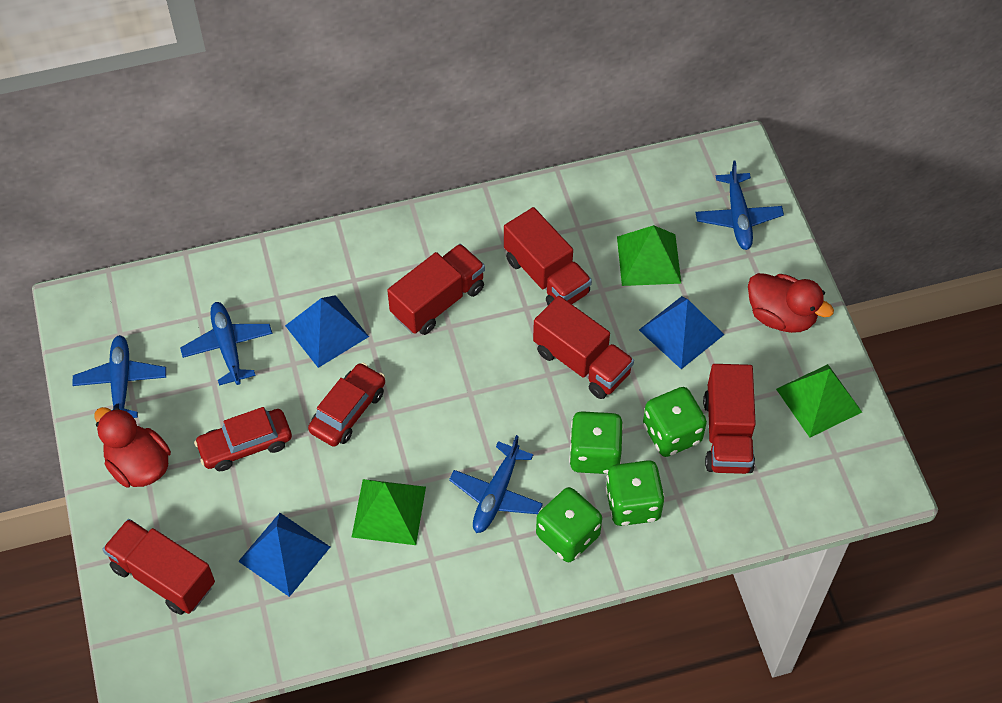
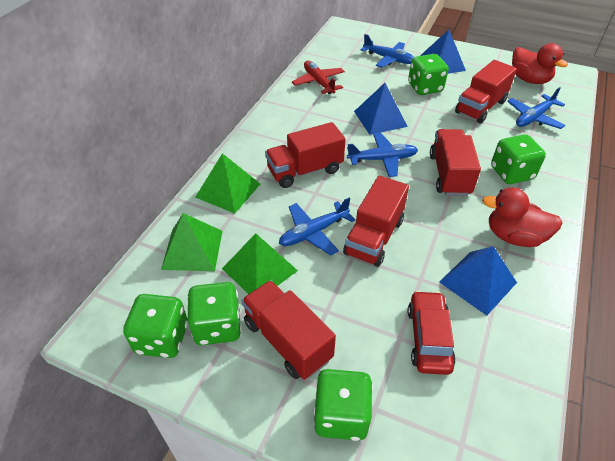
green dice: 4 -> 5
red car: 2 -> 1
red plane: 0 -> 1

